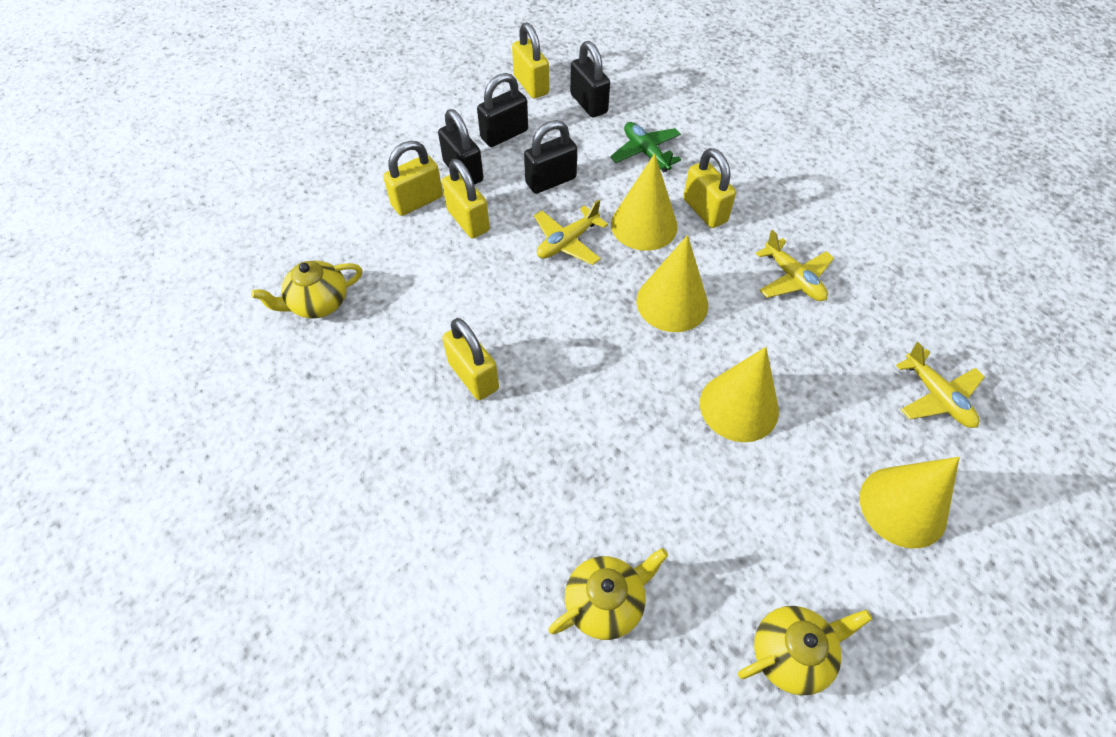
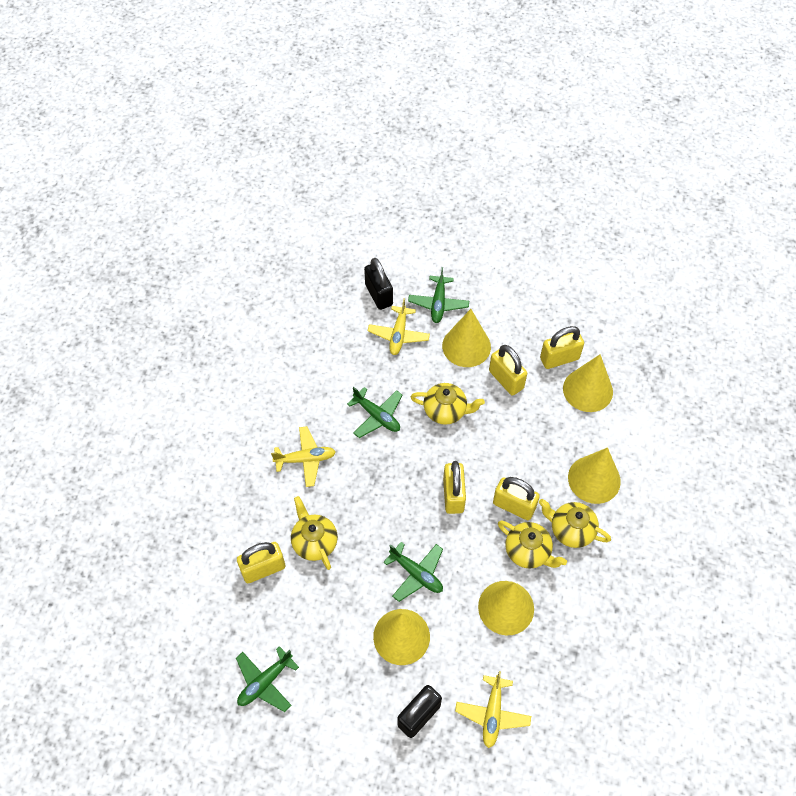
black padlock: 4 -> 2
green plane: 1 -> 4
yellow cone: 4 -> 5
yellow teapot: 3 -> 4

